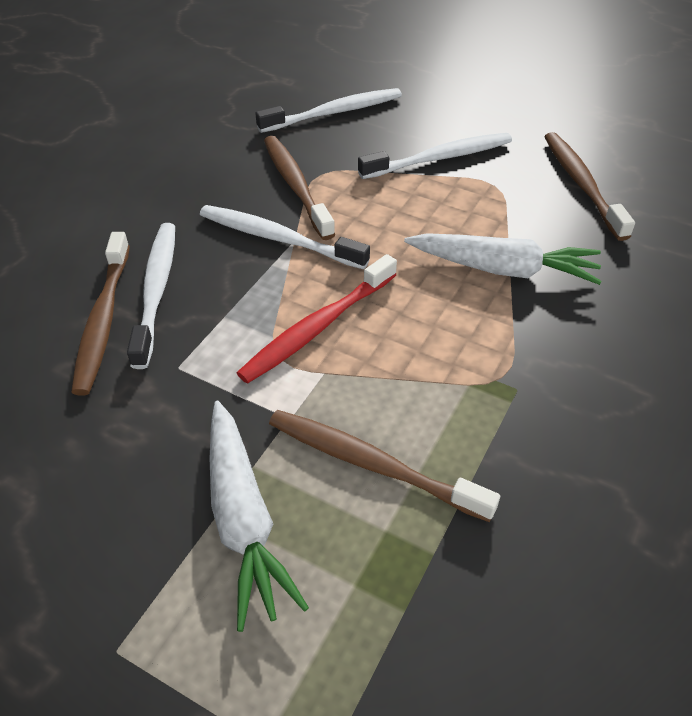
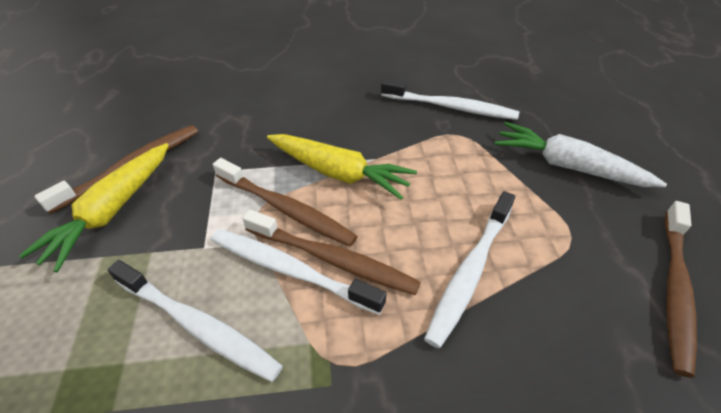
red toothbrush: 1 -> 0
white carrot: 2 -> 1
yellow carrot: 0 -> 2

